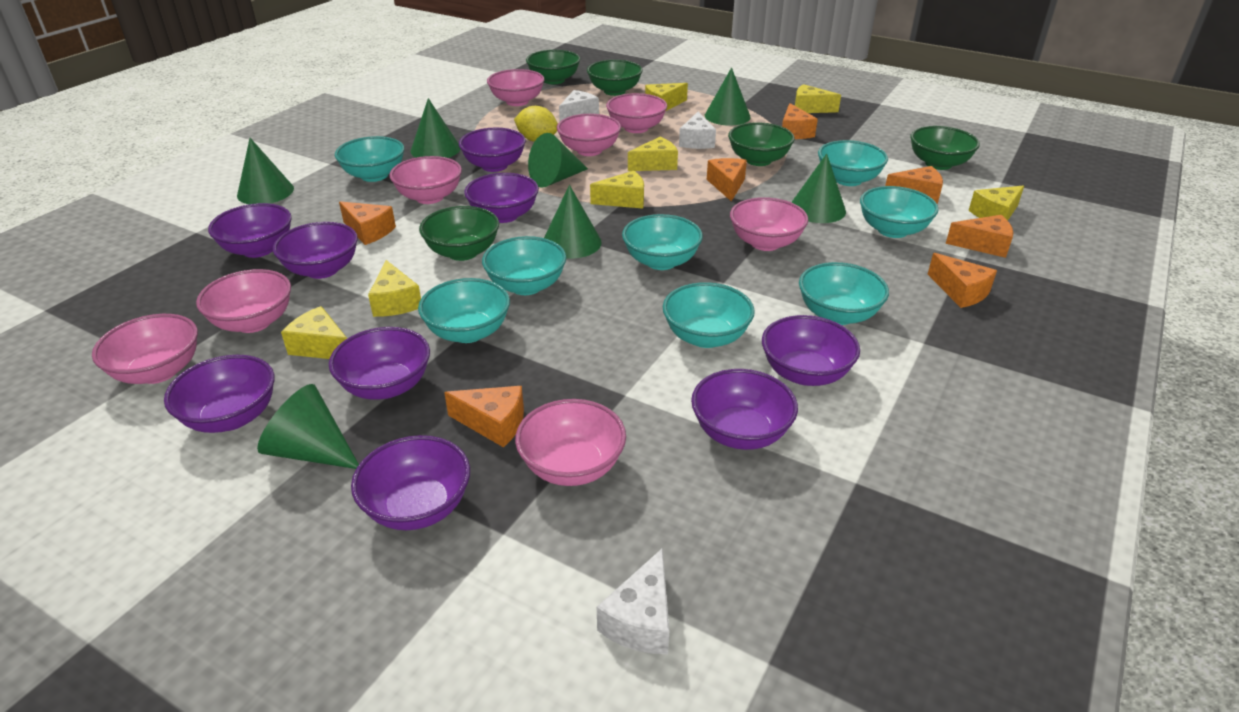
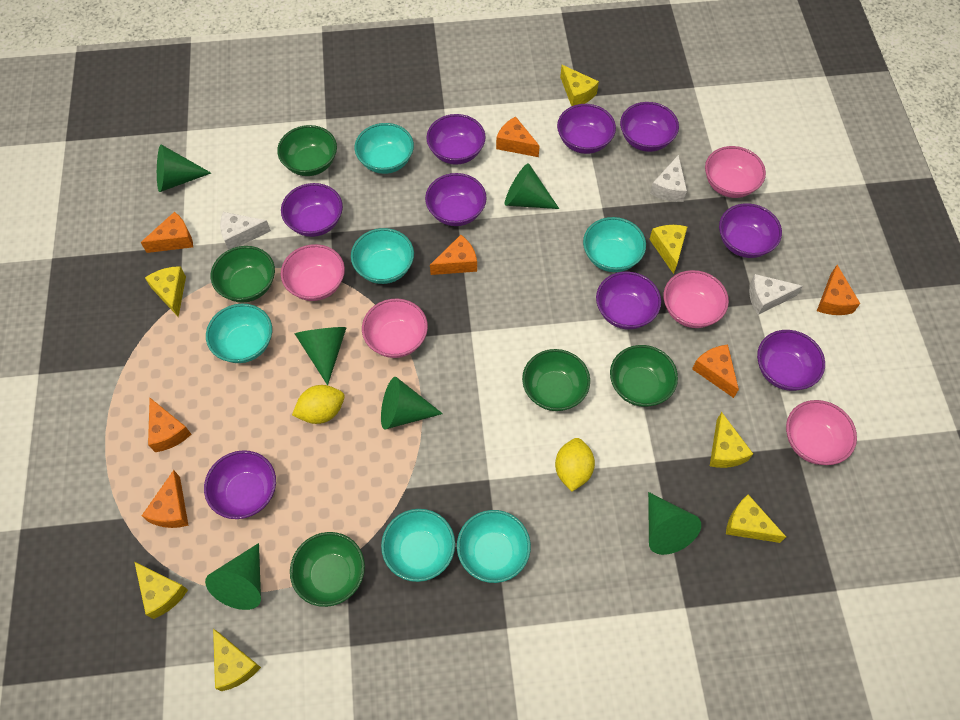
green cone: 7 -> 6
pink bowl: 8 -> 5
turquoise bowl: 8 -> 6
yellow lemon: 1 -> 2

